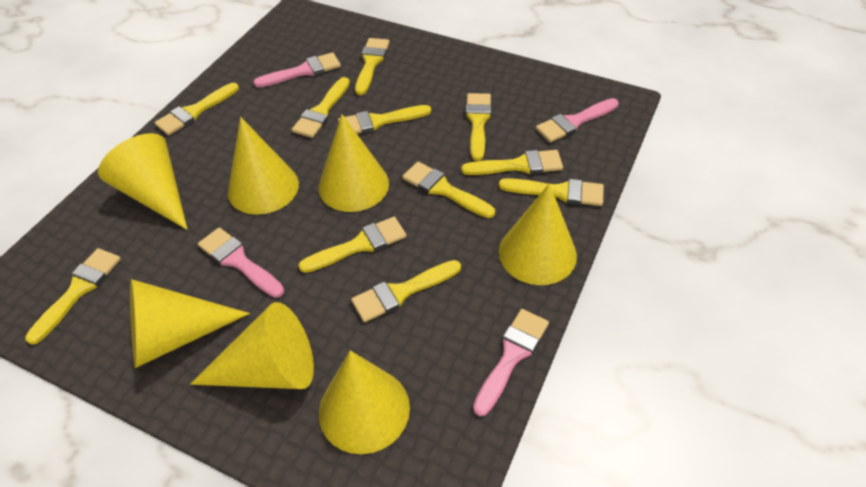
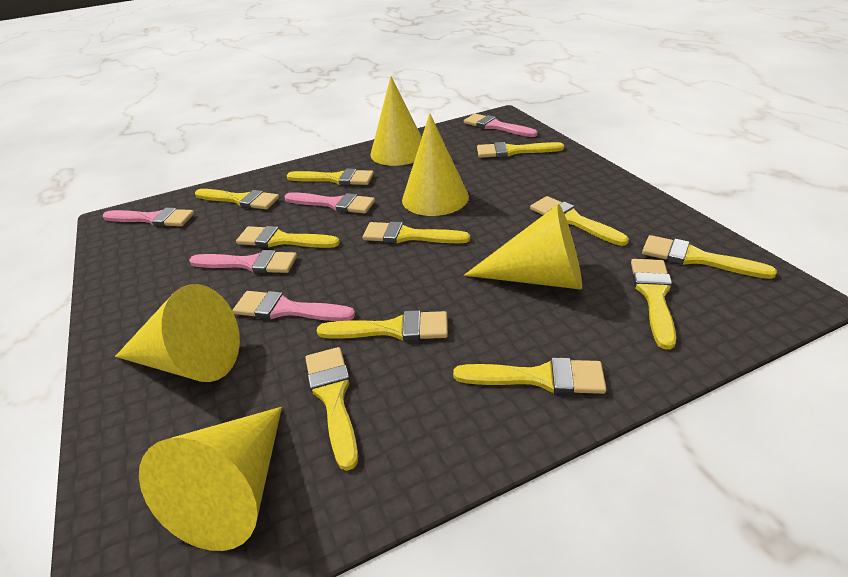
pink brush: 4 -> 5
yellow cone: 7 -> 5

